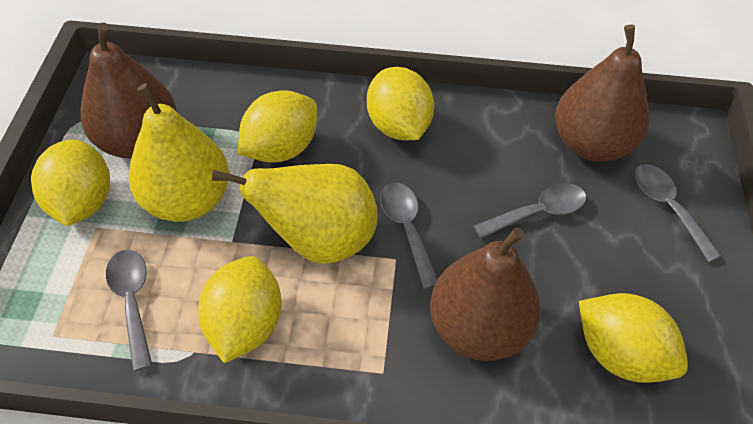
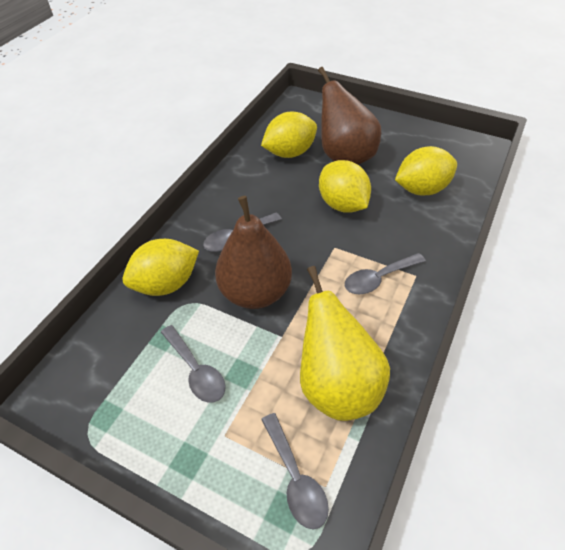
brown pear: 3 -> 2
yellow lemon: 5 -> 4
yellow pear: 2 -> 1

